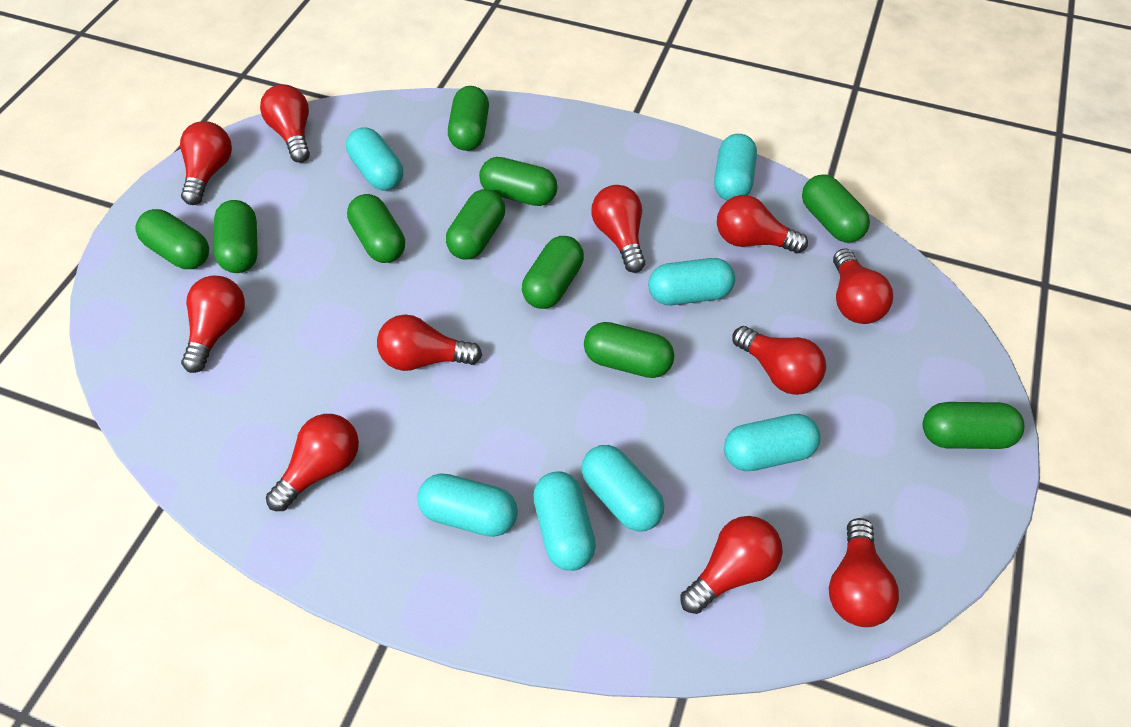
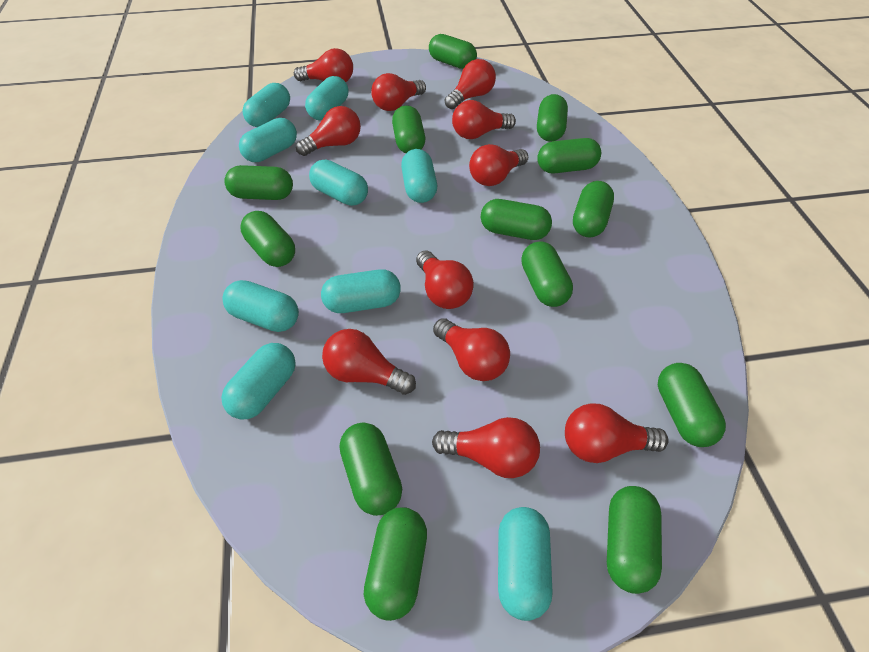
green capsule: 10 -> 13
turquoise capsule: 7 -> 9

